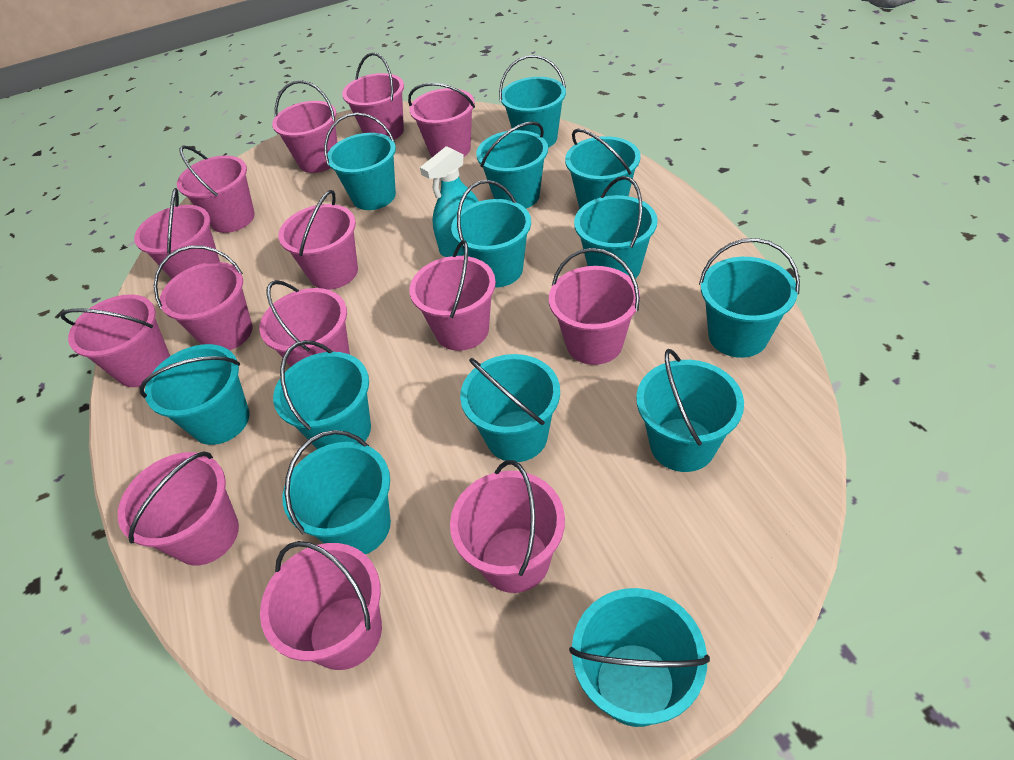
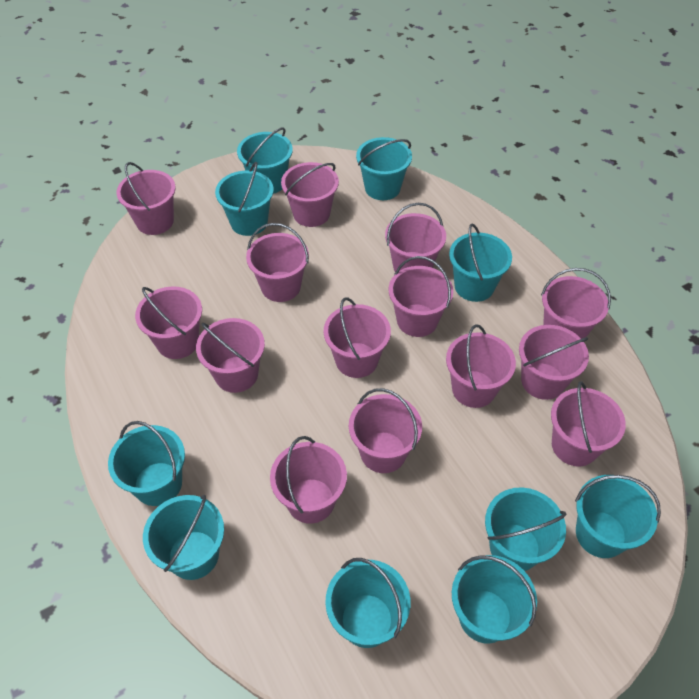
turquoise bucket: 13 -> 10
turquoise spray bottle: 1 -> 0

